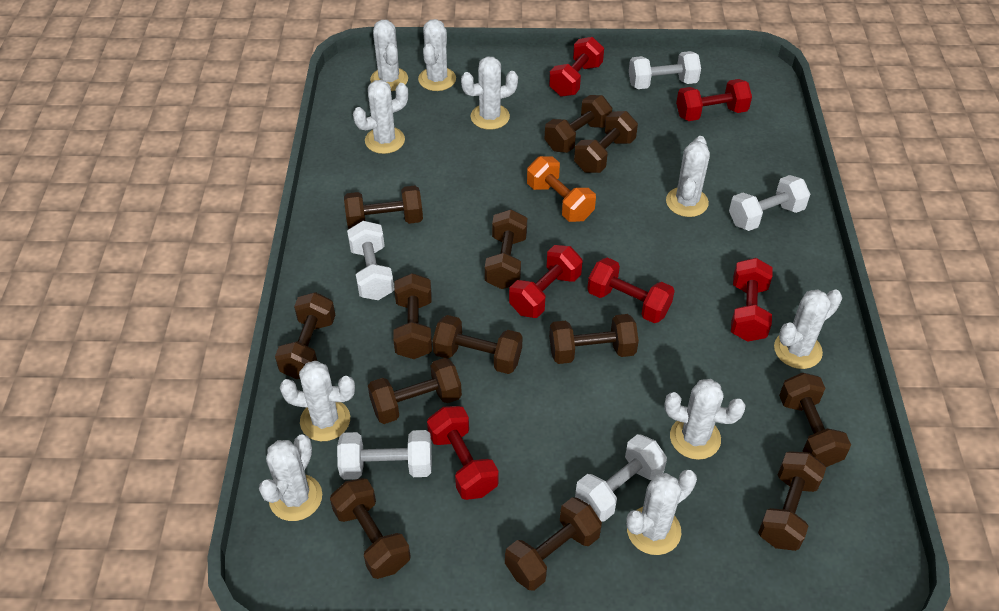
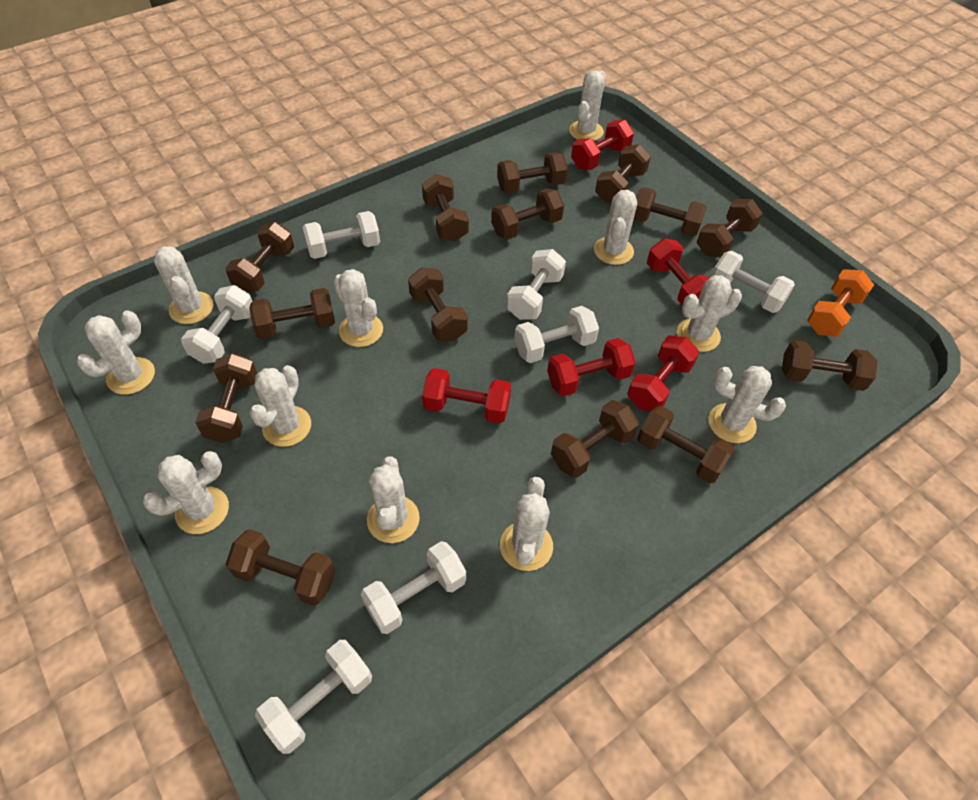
brown dumbbell: 13 -> 14
red dumbbell: 6 -> 5
white cactus: 10 -> 11
white dumbbell: 5 -> 7

